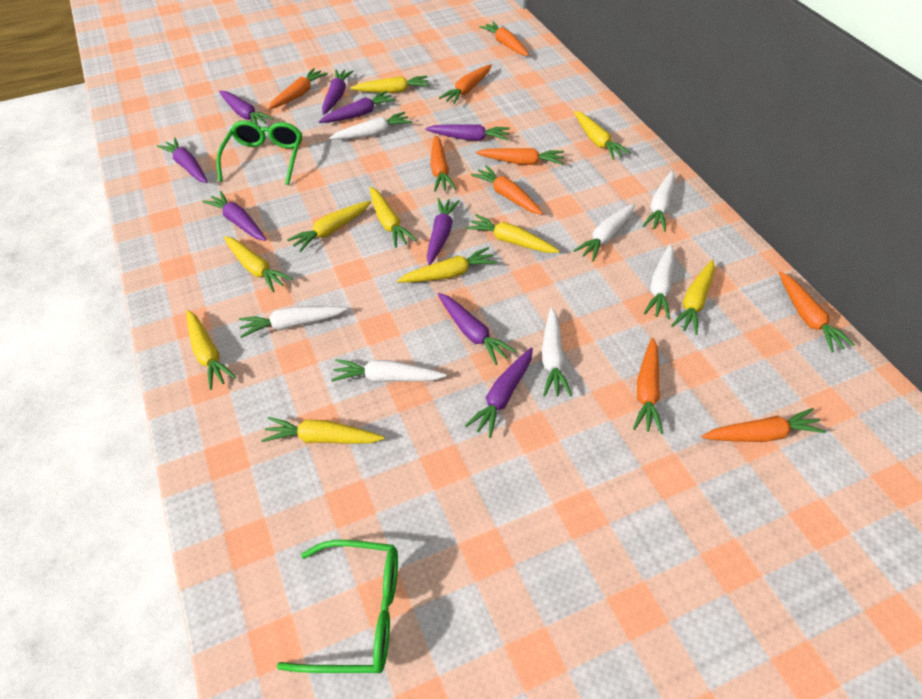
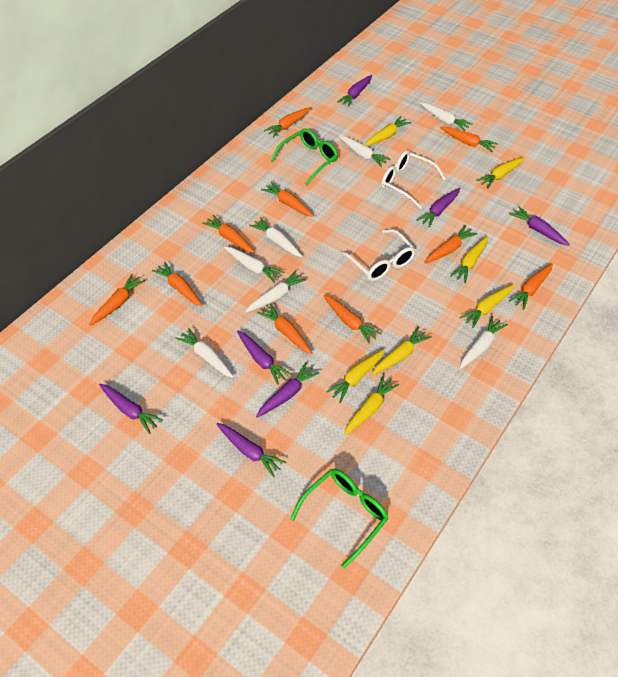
orange carrot: 9 -> 10
purple carrot: 9 -> 7
white glasses: 0 -> 2
yellow carrot: 10 -> 7

